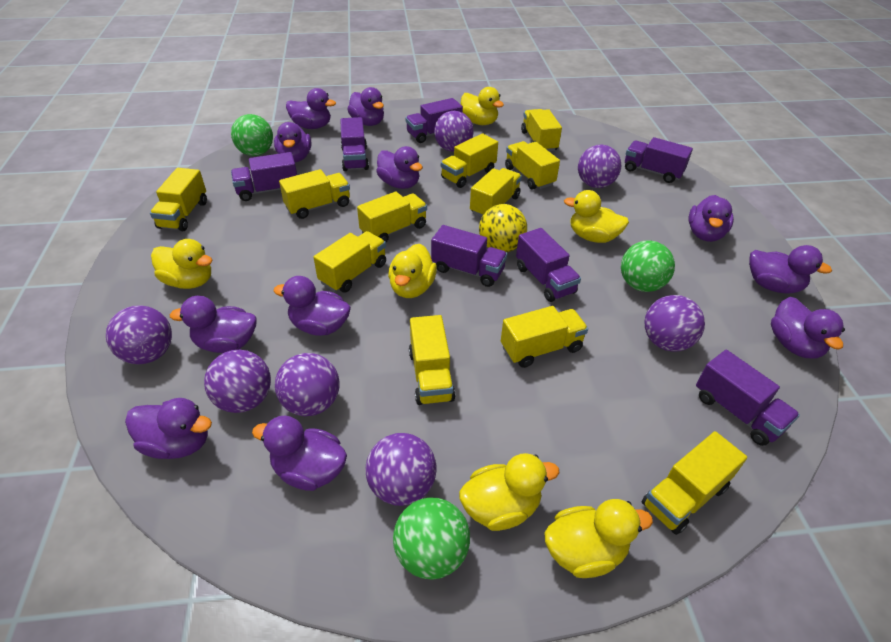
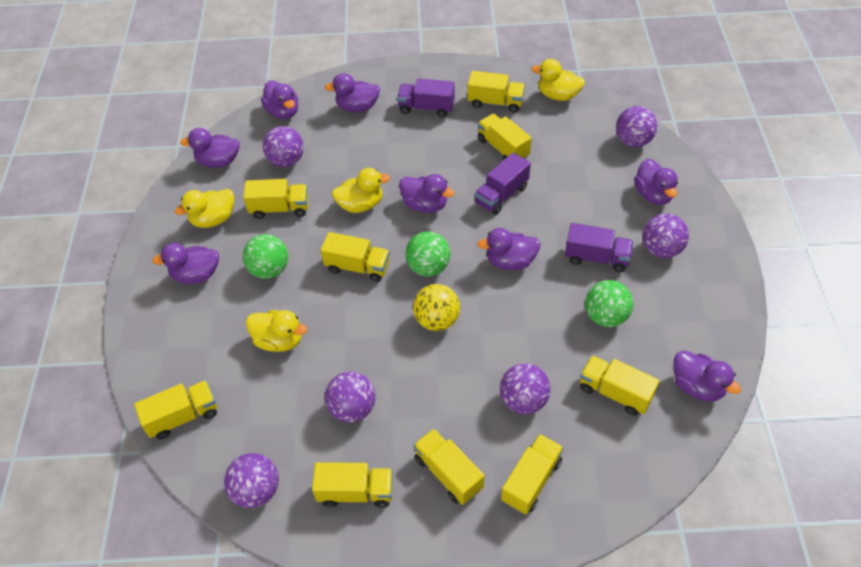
purple ball: 7 -> 6
purple duck: 11 -> 8
purple truck: 7 -> 3
yellow duck: 6 -> 4
yellow truck: 11 -> 9

